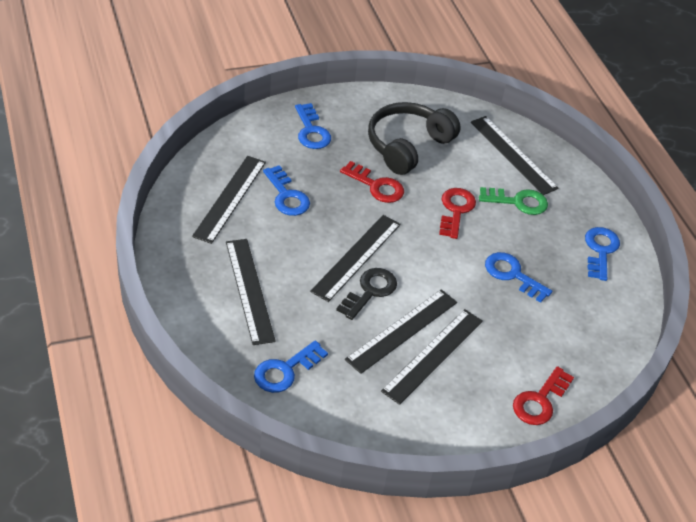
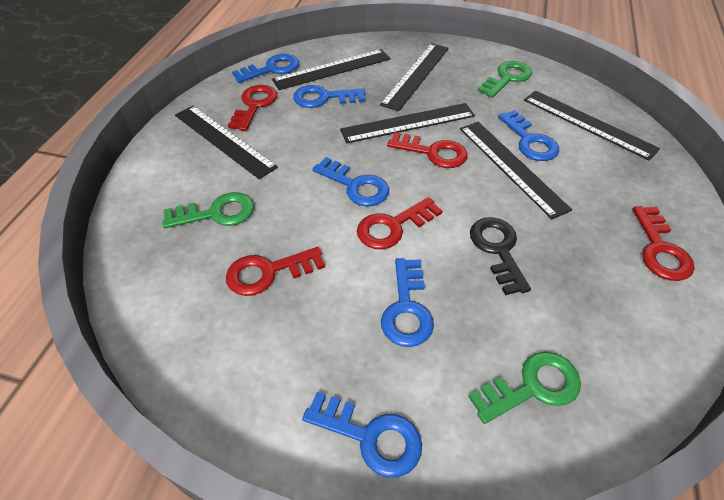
black headphones: 1 -> 0
blue key: 5 -> 6
green key: 1 -> 3
red key: 3 -> 5

